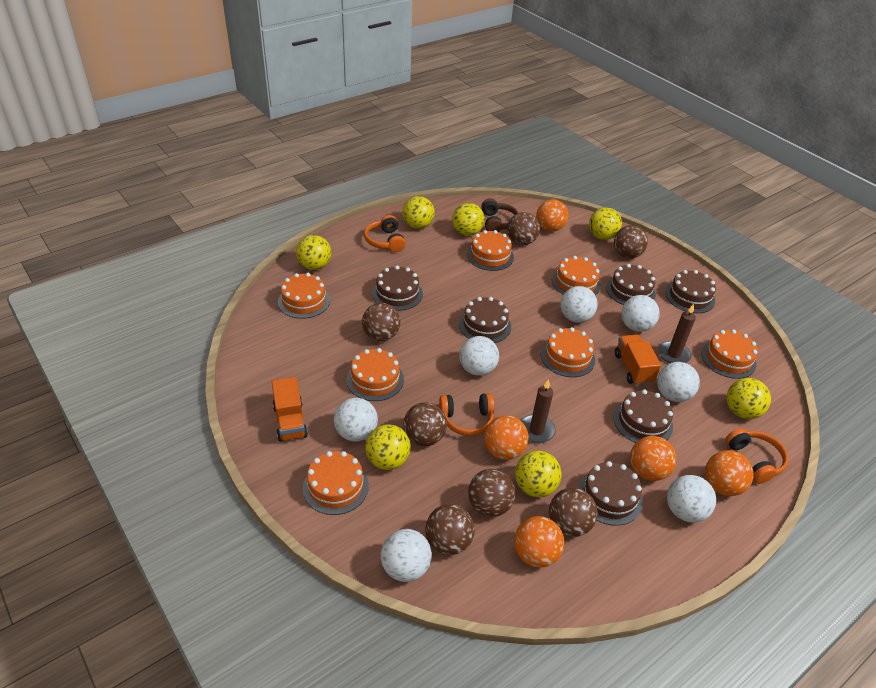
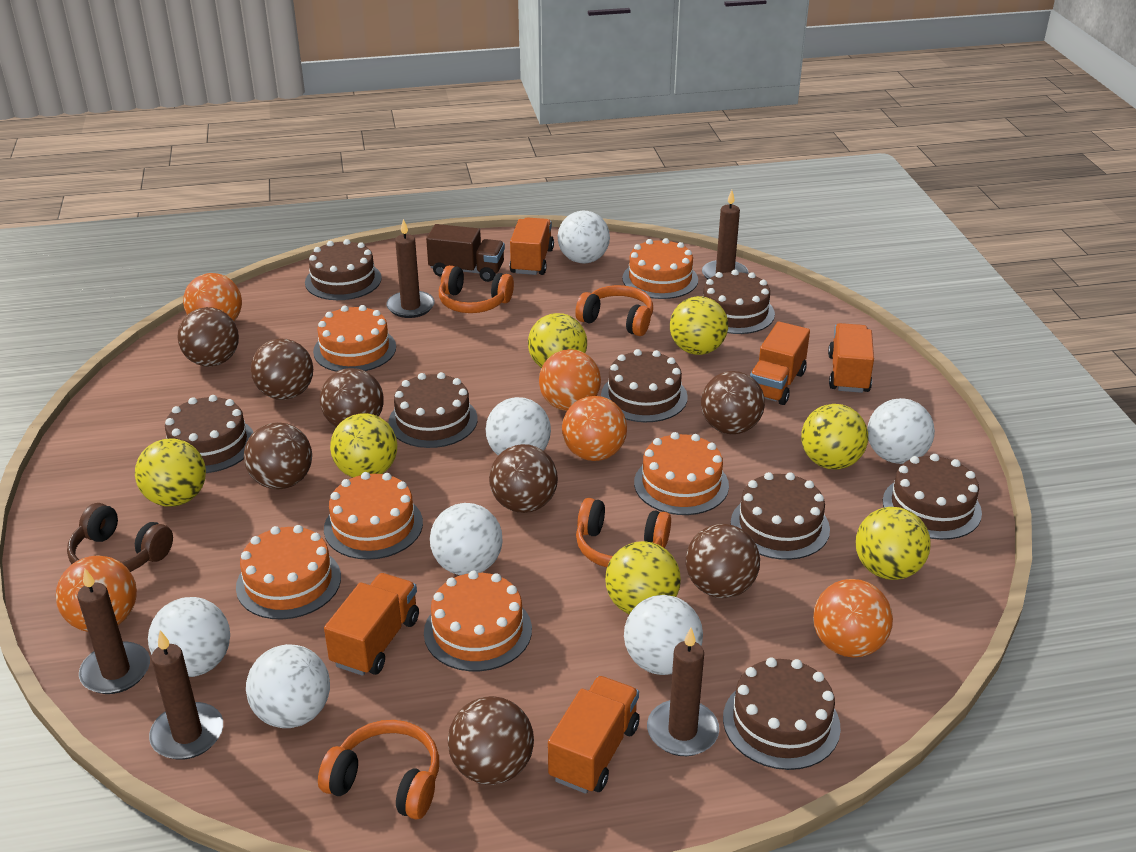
brown ball: 7 -> 8
brown cake: 6 -> 8
brown candle: 2 -> 5
brown truck: 0 -> 1
orange cake: 7 -> 6
orange headphones: 3 -> 4
orange truck: 2 -> 5

